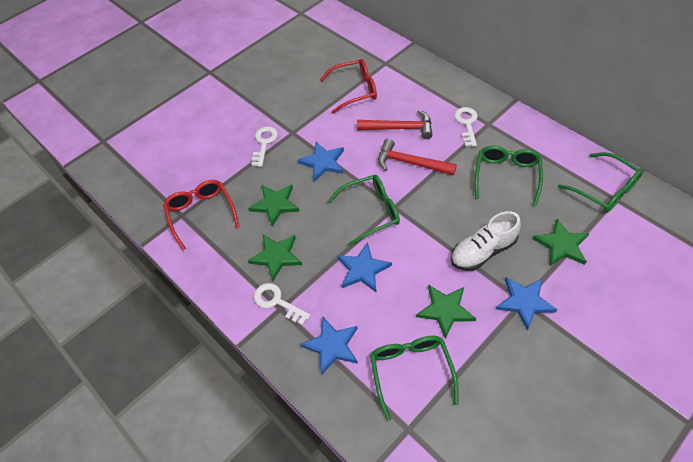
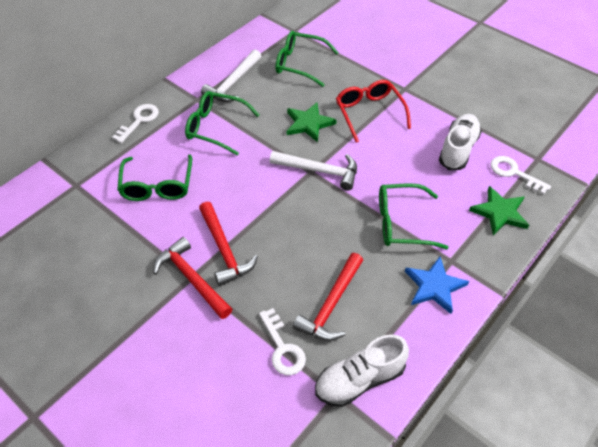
blue star: 4 -> 1
green star: 4 -> 2
red glasses: 2 -> 1
red hammer: 2 -> 3
white hammer: 0 -> 2
white shoe: 1 -> 2

